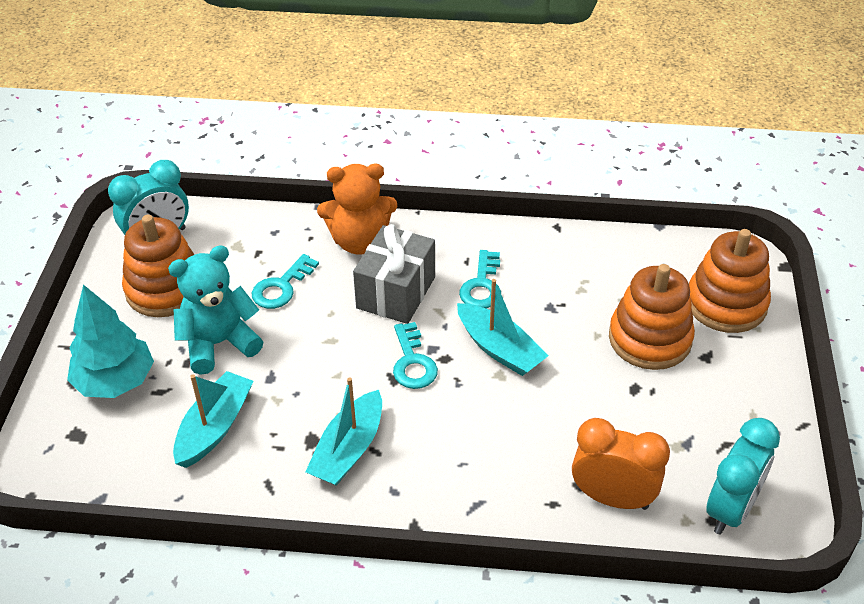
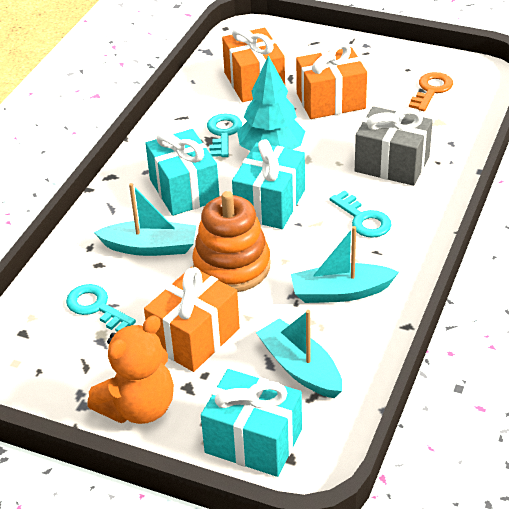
orange clock: 1 -> 0
orange gift: 0 -> 3
orange key: 0 -> 1
orange stacking toy: 3 -> 1
turquoise clock: 2 -> 0
turquoise gift: 0 -> 3
turquoise teddy bear: 1 -> 0

